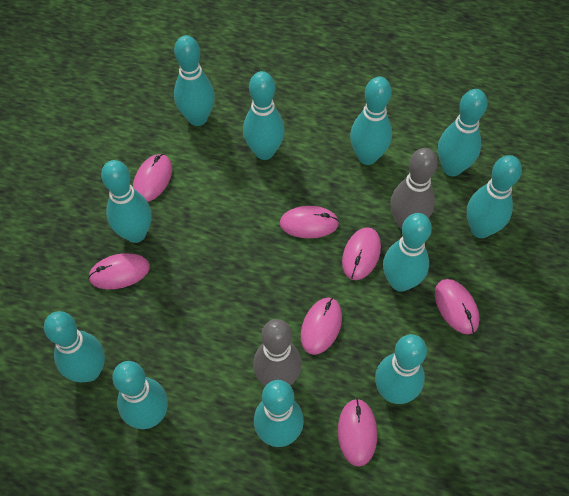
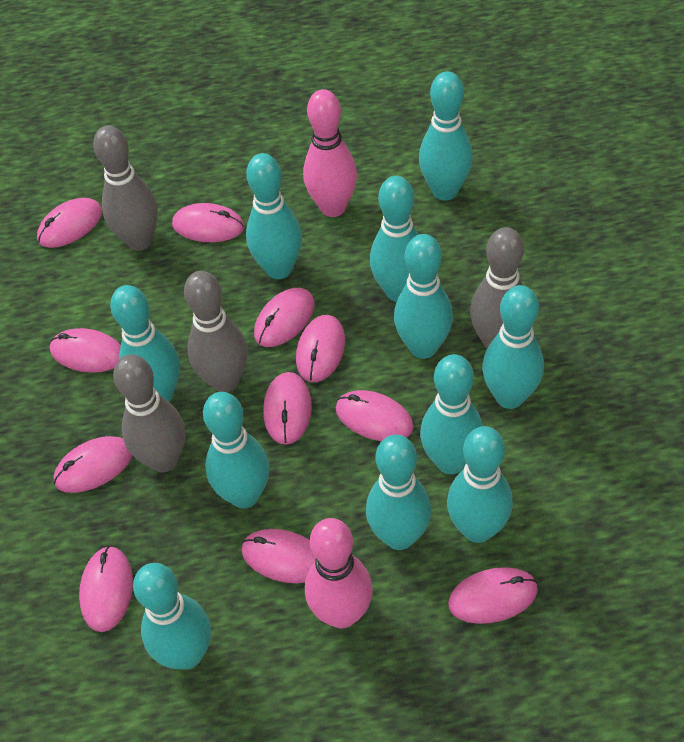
grey bowling pin: 2 -> 4
pink bowling pin: 0 -> 2
pink mouse: 7 -> 11

